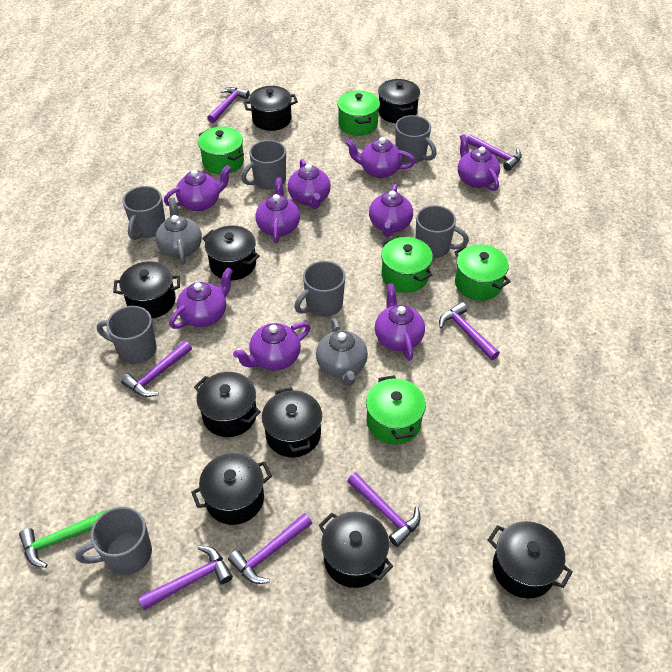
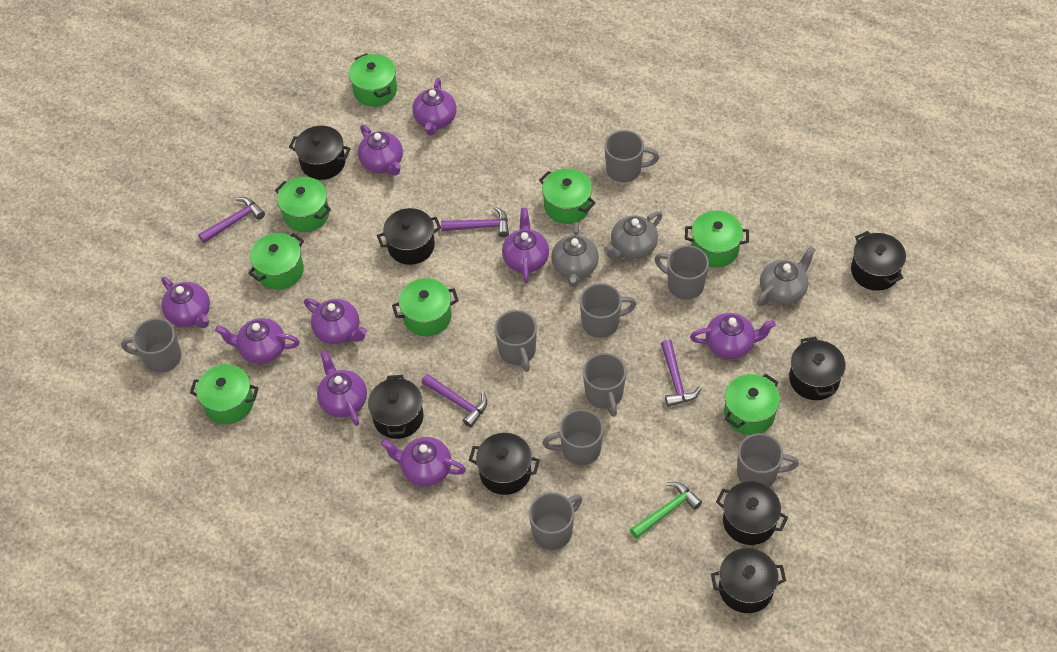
black pot: 9 -> 8
green pot: 5 -> 8
grey mug: 7 -> 9
grey teapot: 2 -> 3
purple hammer: 7 -> 4

